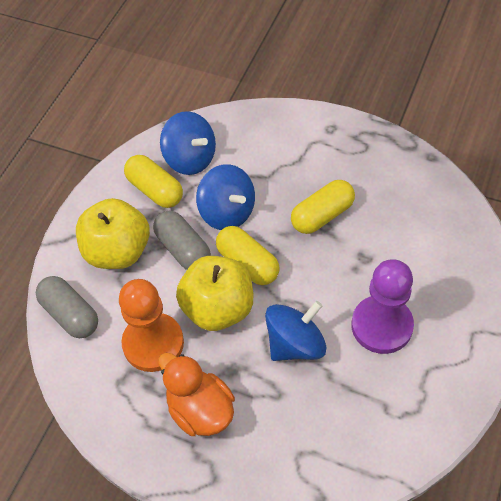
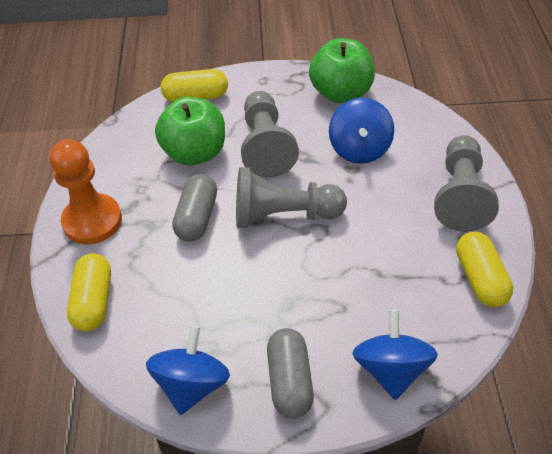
green apple: 0 -> 2
grey pawn: 0 -> 3
orange duck: 1 -> 0
purple pawn: 1 -> 0
yellow apple: 2 -> 0

